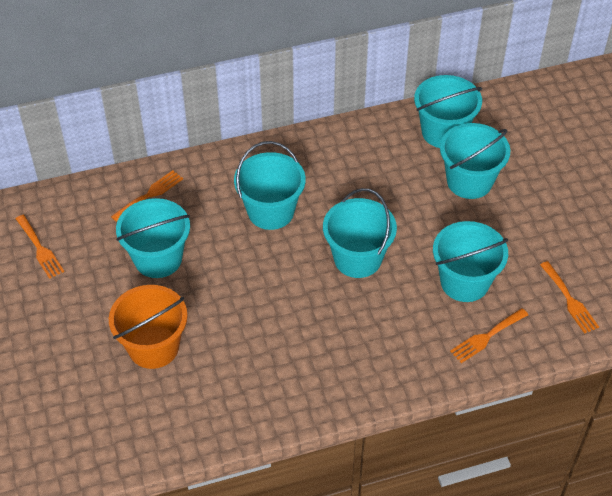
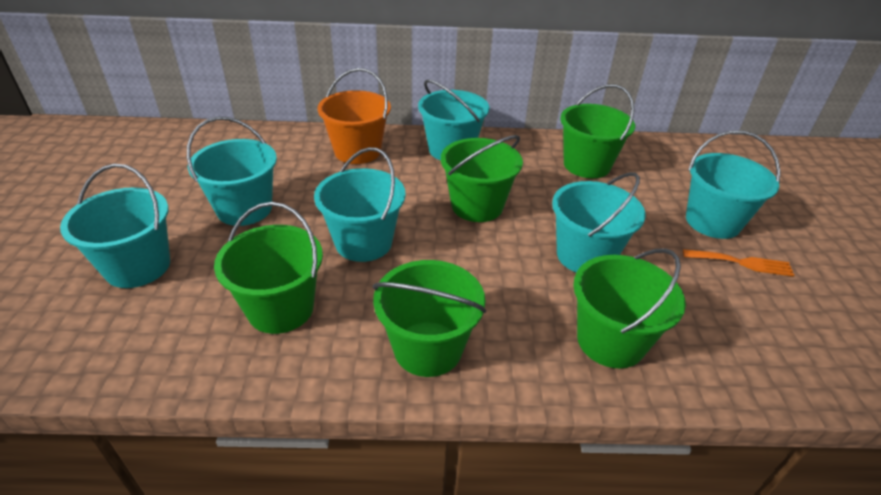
green bucket: 0 -> 5
orange fork: 4 -> 1

